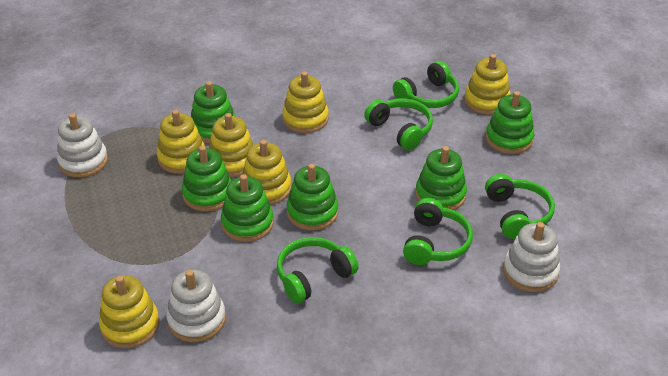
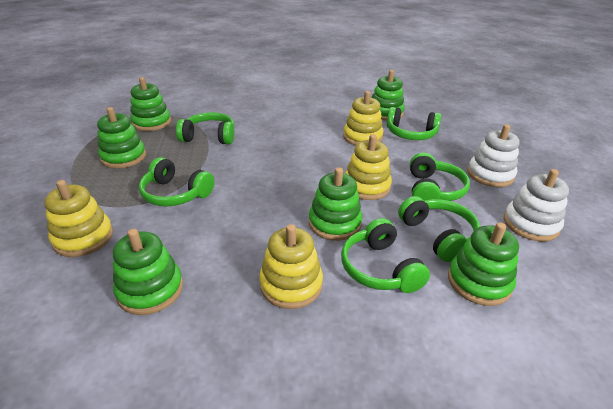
green headphones: 5 -> 6
white stacking toy: 3 -> 2
yellow stacking toy: 6 -> 4

